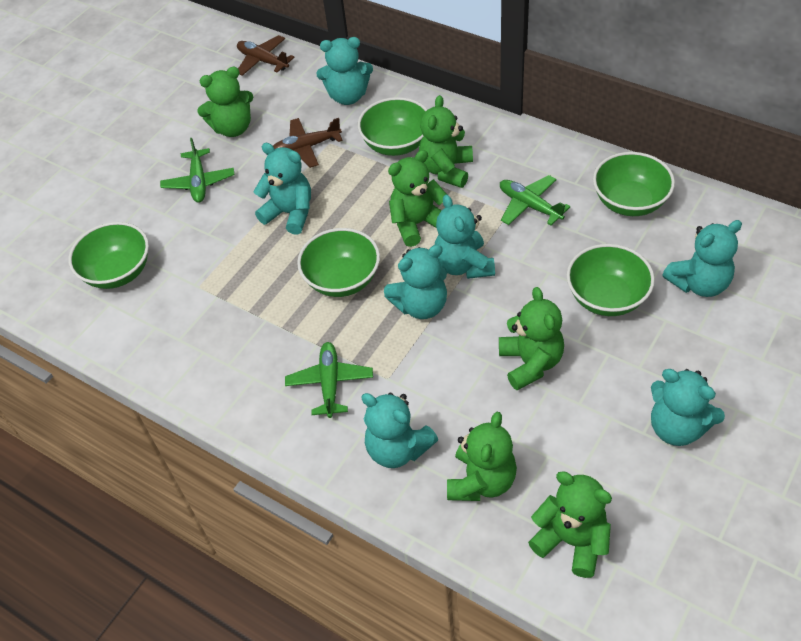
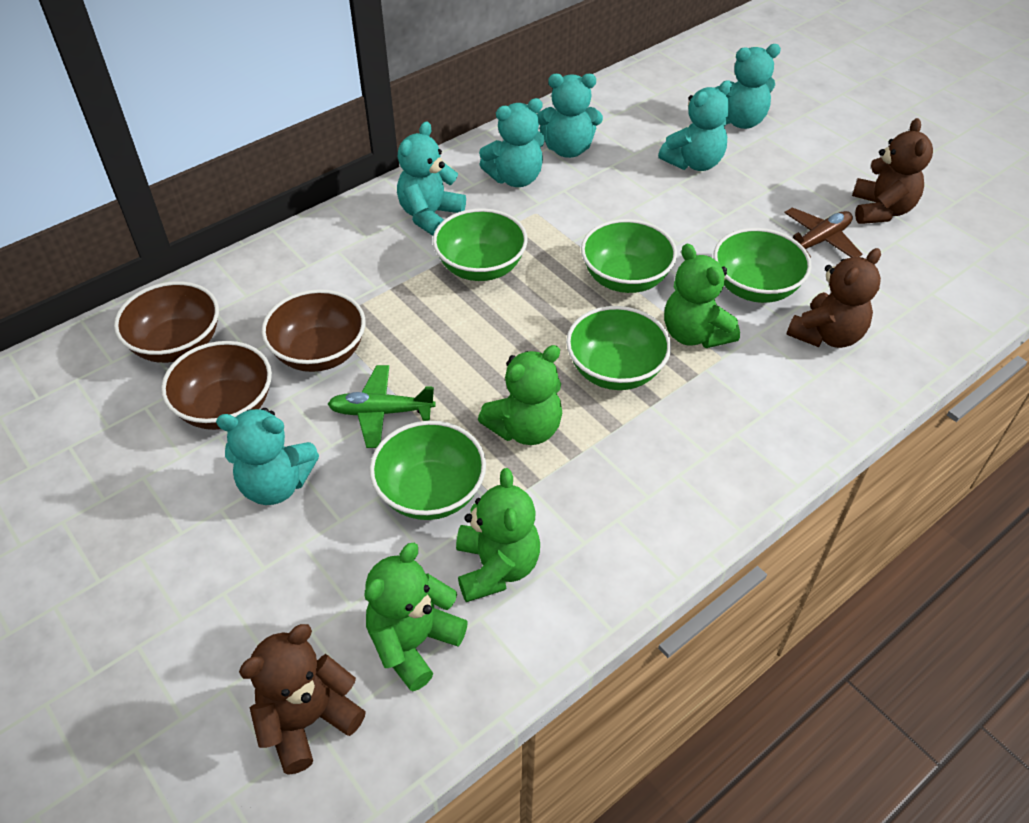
brown bowl: 0 -> 3
brown plane: 2 -> 1
brown teddy bear: 0 -> 3
green plane: 3 -> 1
green teddy bear: 6 -> 4
turquoise teddy bear: 7 -> 6

